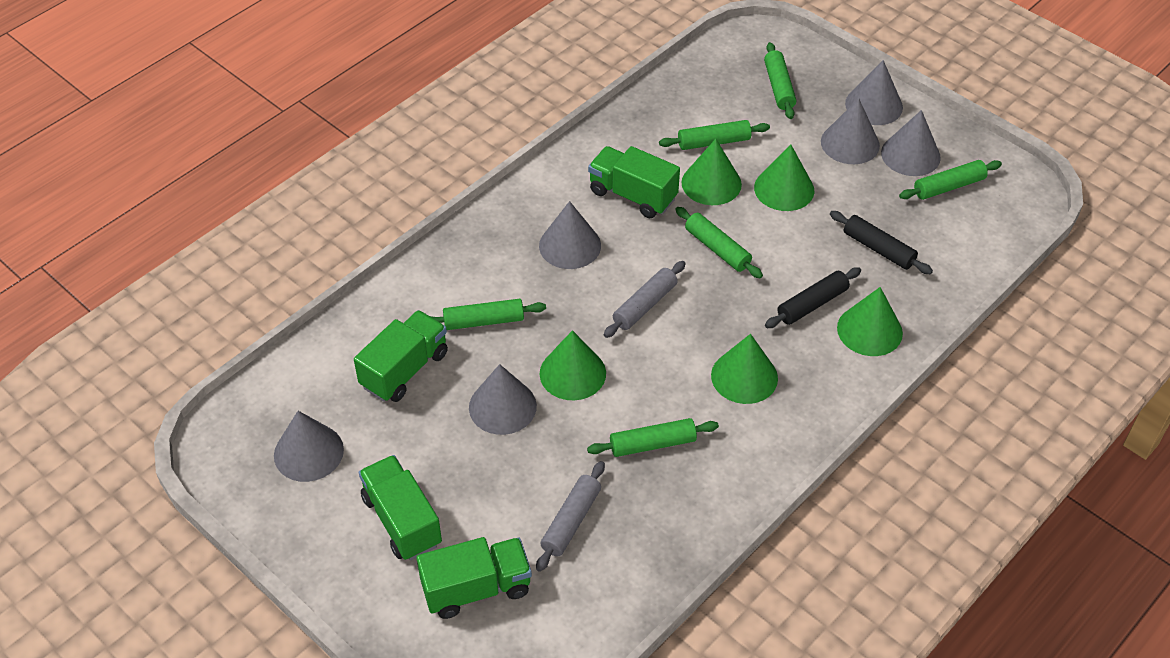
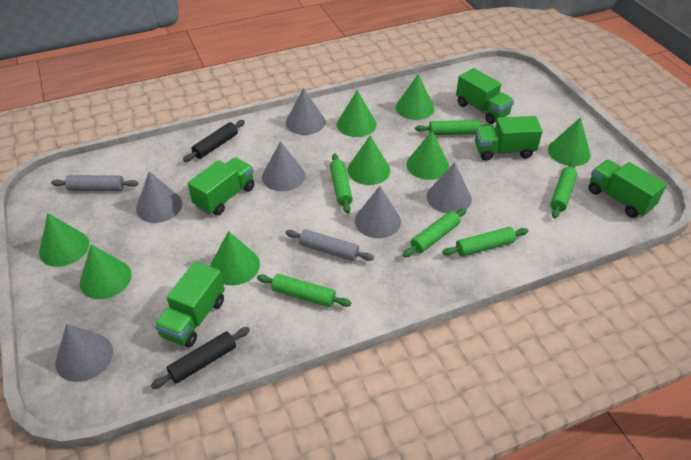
green cone: 5 -> 8
green truck: 4 -> 5

